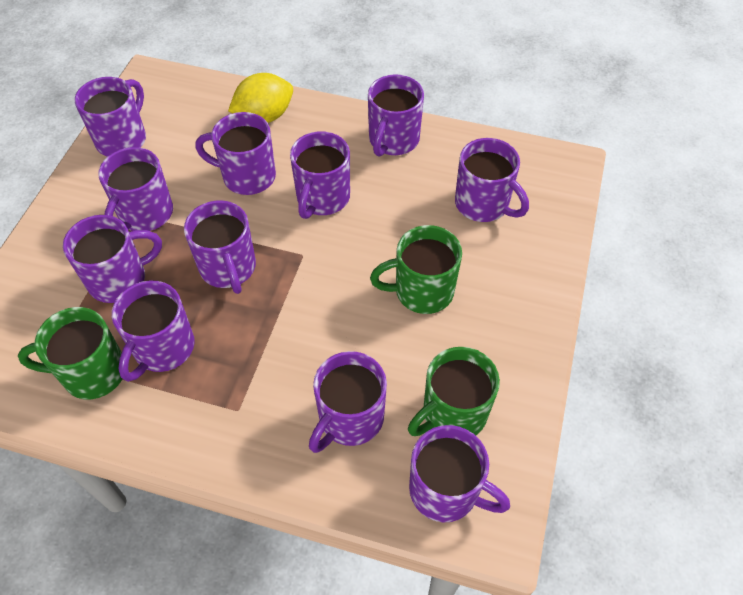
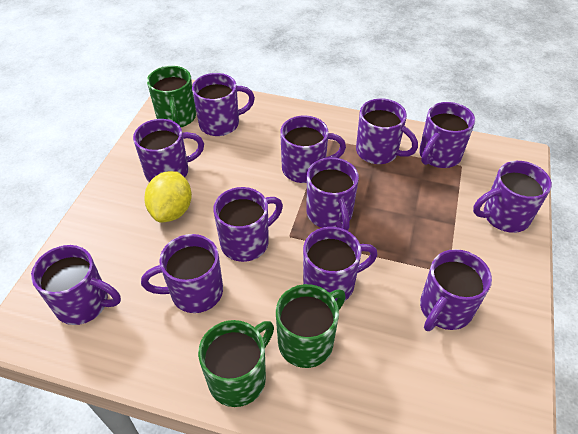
purple mug: 11 -> 12

